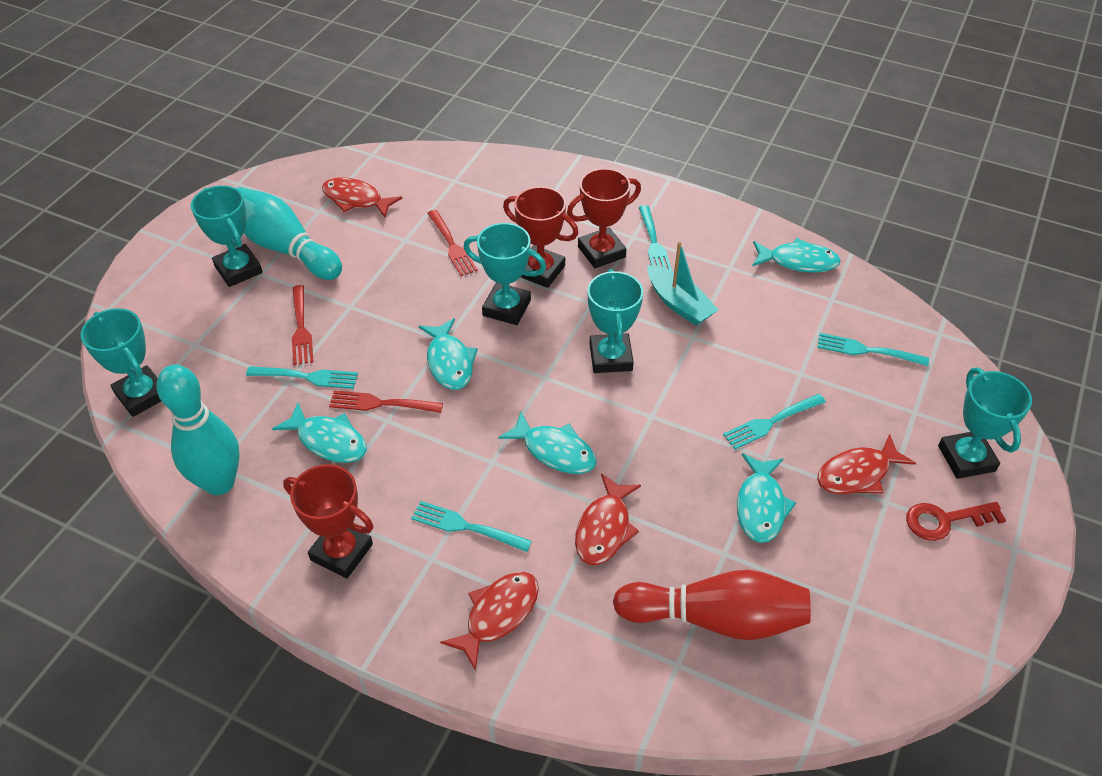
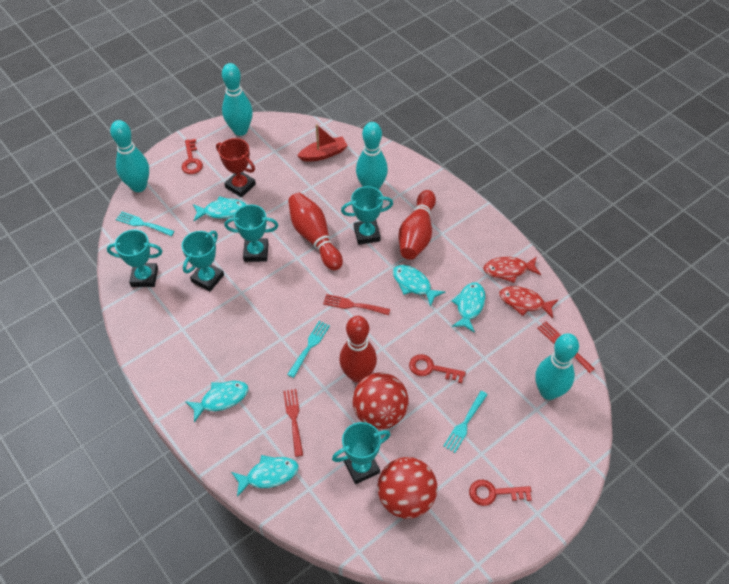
red ball: 0 -> 2
red boat: 0 -> 1
red bowling pin: 1 -> 3
red fish: 4 -> 2
red key: 1 -> 3
red trophy: 3 -> 1
turquoise boat: 1 -> 0
turquoise bowling pin: 2 -> 4
turquoise fork: 5 -> 3

